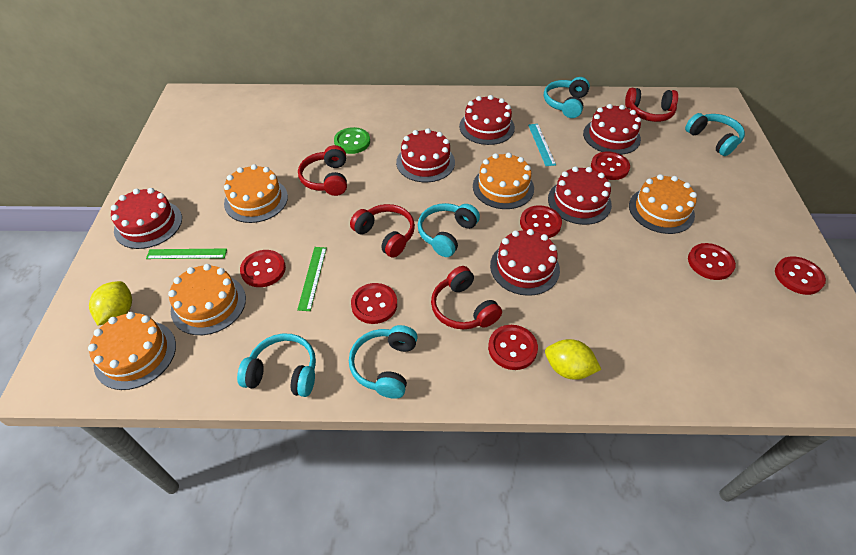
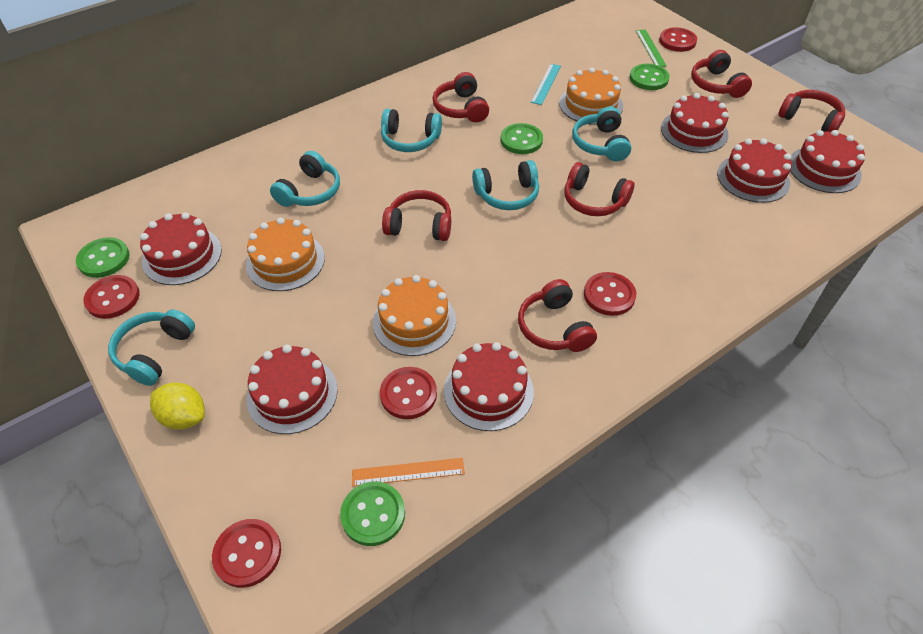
green button: 1 -> 4
green ruler: 2 -> 1
orange cake: 5 -> 3
orange ruler: 0 -> 1
red button: 7 -> 5
red headphones: 4 -> 6
yellow lemon: 2 -> 1

